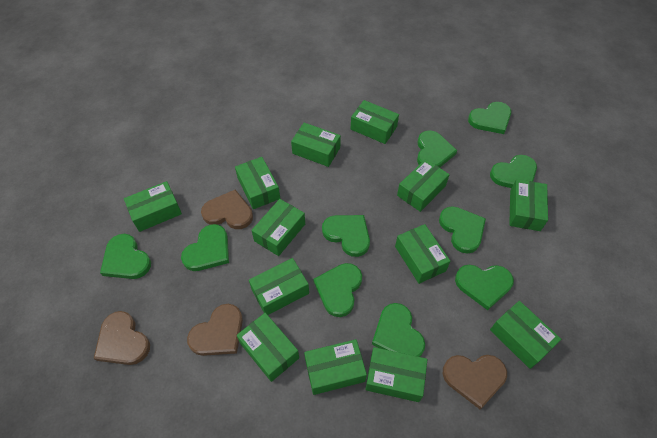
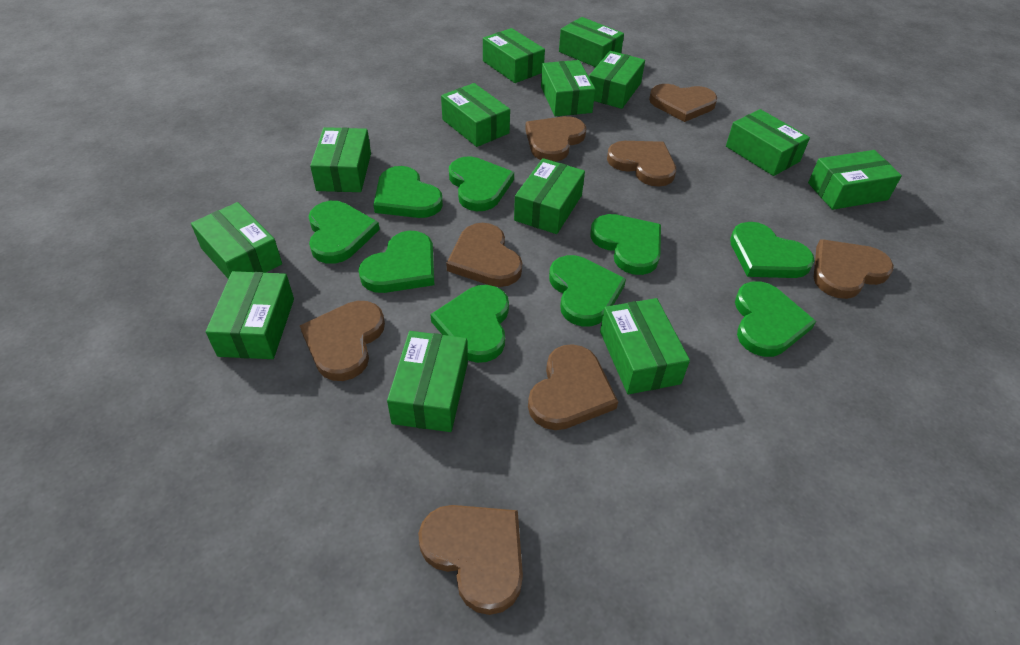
brown heart: 4 -> 8
green heart: 10 -> 9

